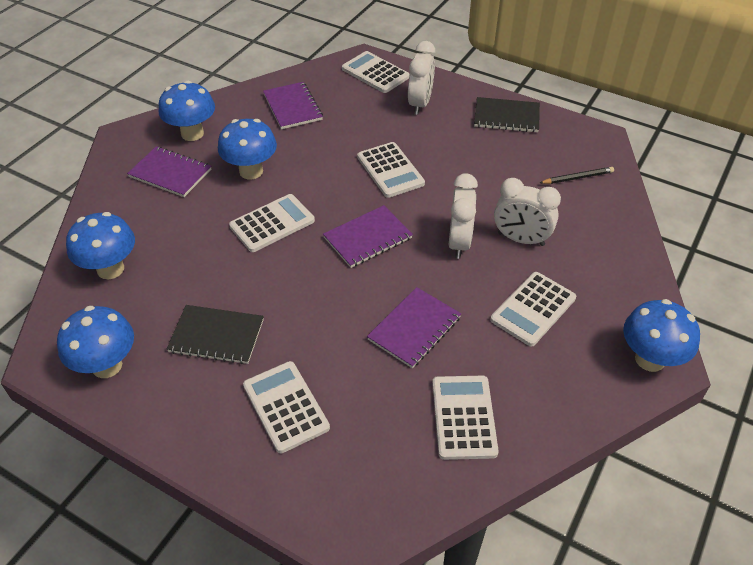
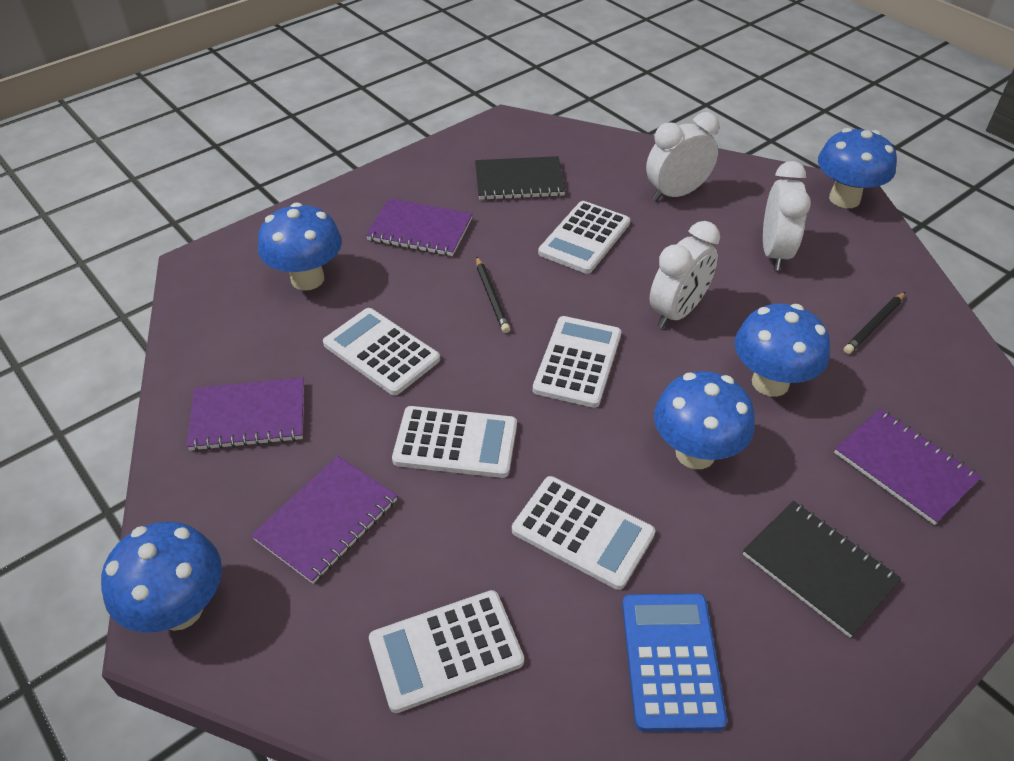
black pencil: 1 -> 2
blue calculator: 0 -> 1

